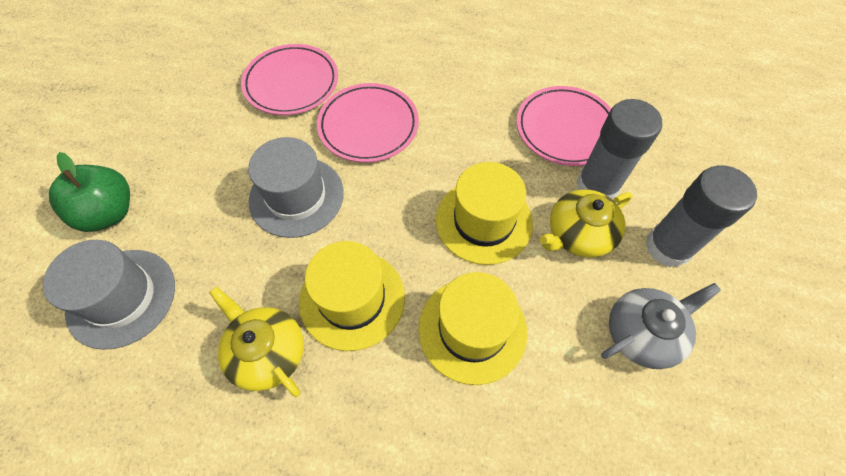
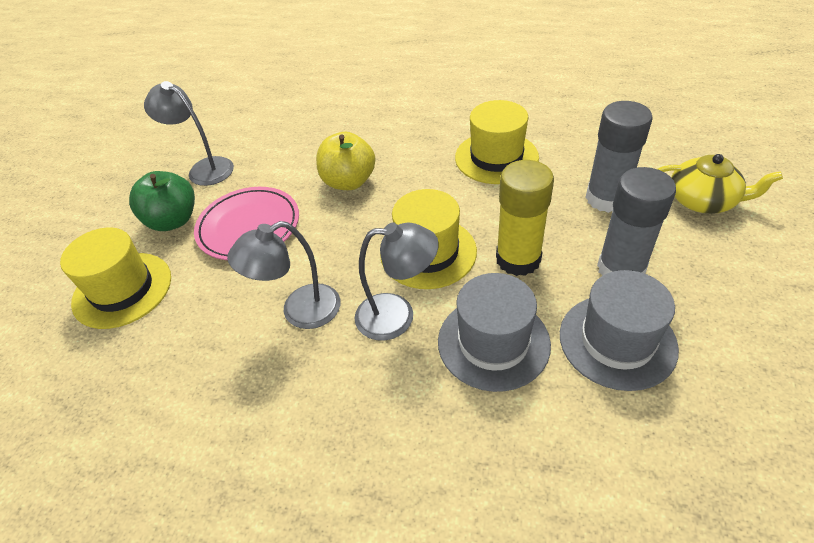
grey lamp: 0 -> 3
grey teapot: 1 -> 0
pink plate: 3 -> 1
yellow apple: 0 -> 1
yellow glue stick: 0 -> 1
yellow teapot: 2 -> 1

